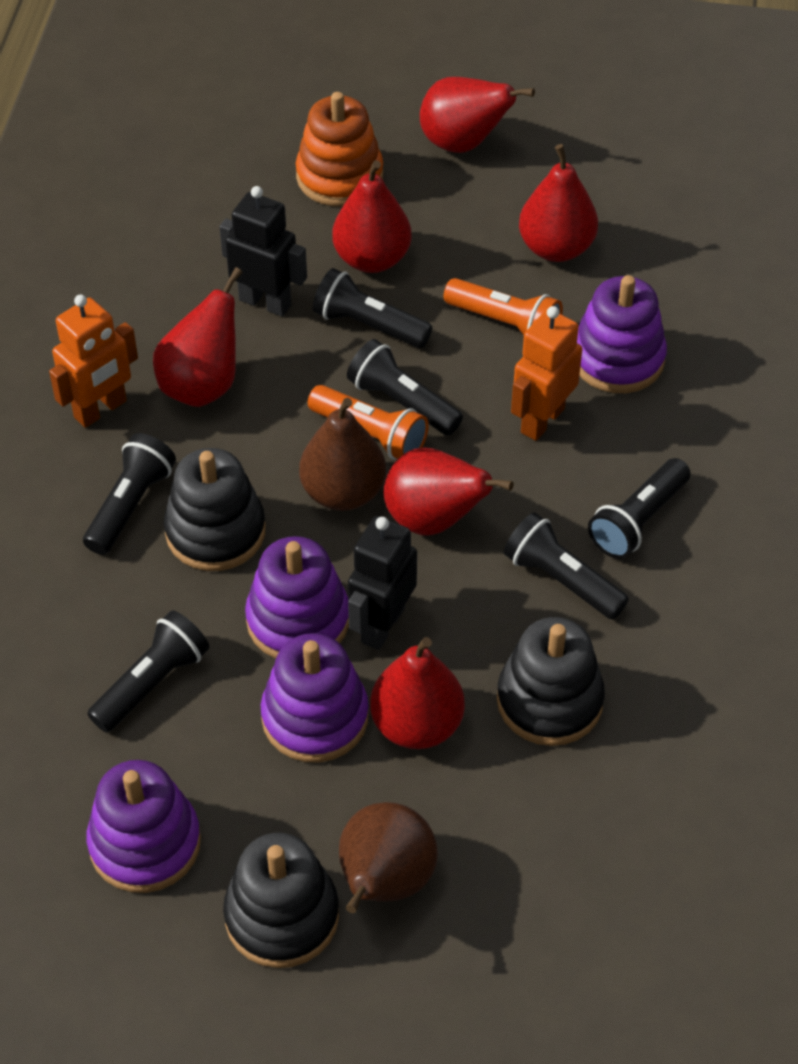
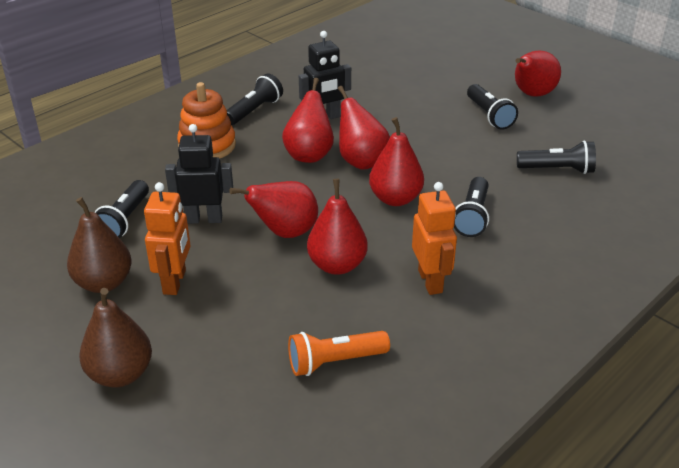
black flashlight: 6 -> 5
black stacking toy: 3 -> 0
orange flashlight: 2 -> 1
purple stacking toy: 4 -> 0

